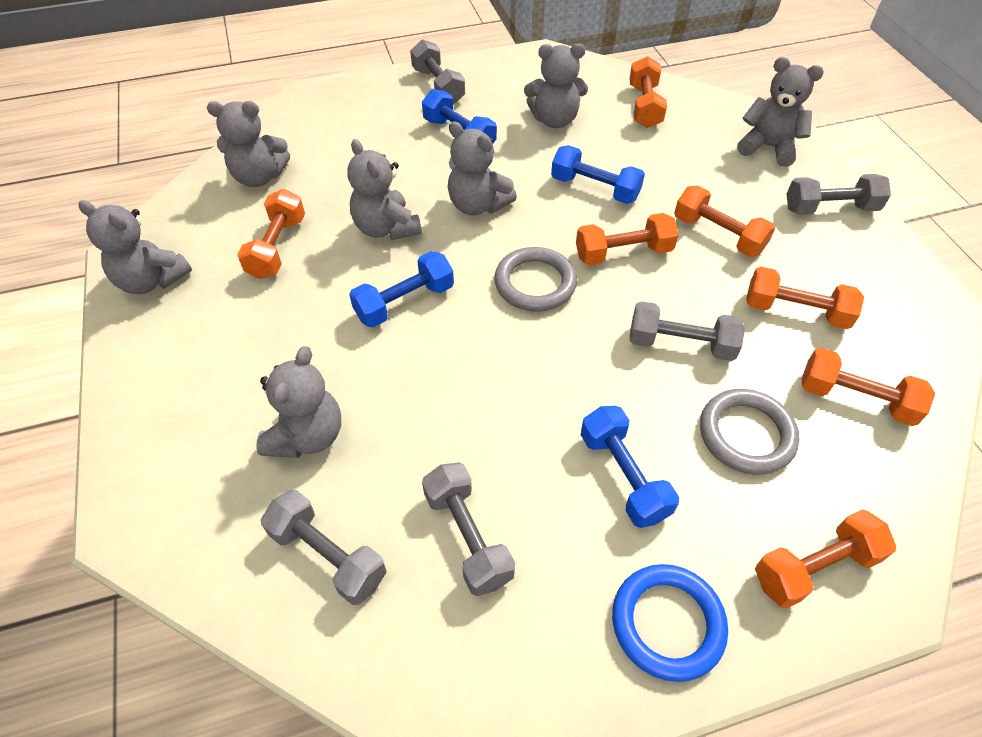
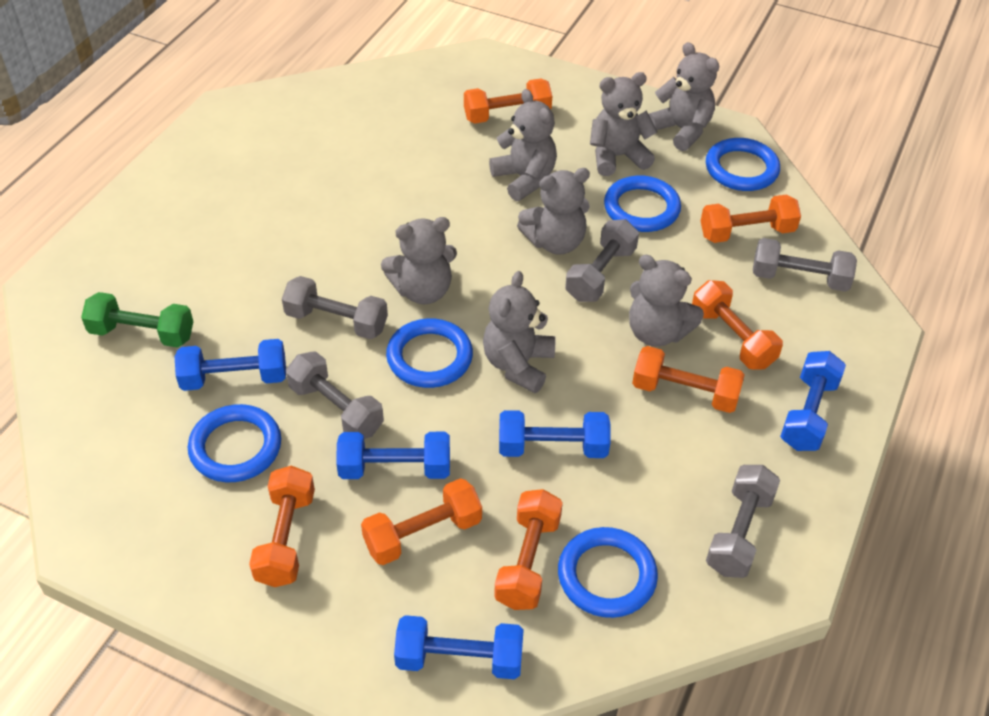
blue dumbbell: 4 -> 5
blue ring: 1 -> 5
green dumbbell: 0 -> 1
grey ring: 2 -> 0

